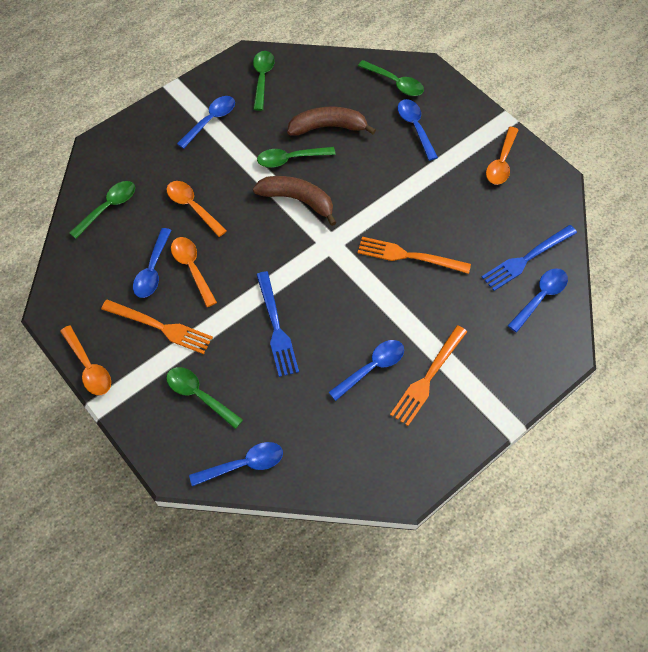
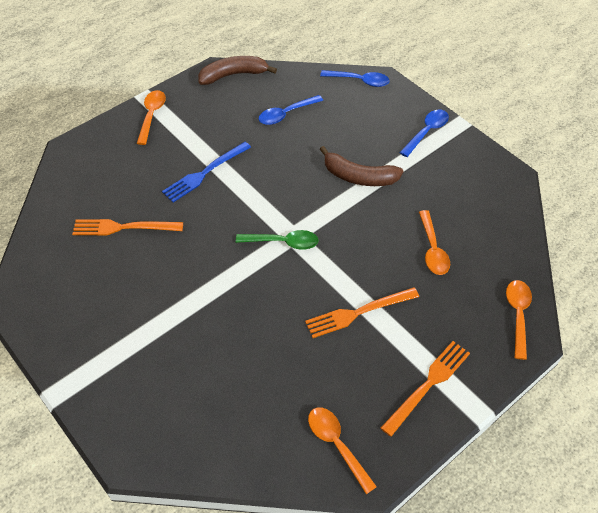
blue fork: 2 -> 1
blue spoon: 6 -> 3
green spoon: 5 -> 1

